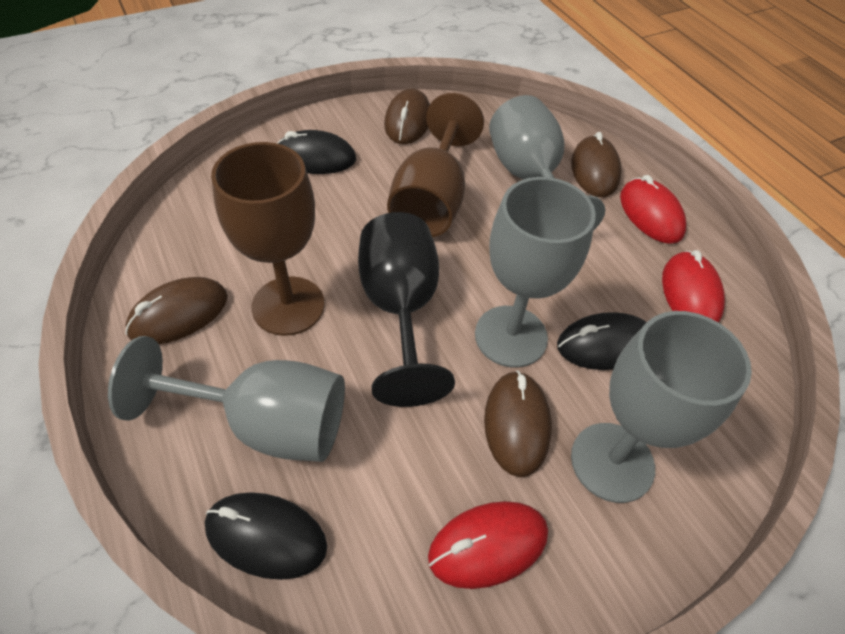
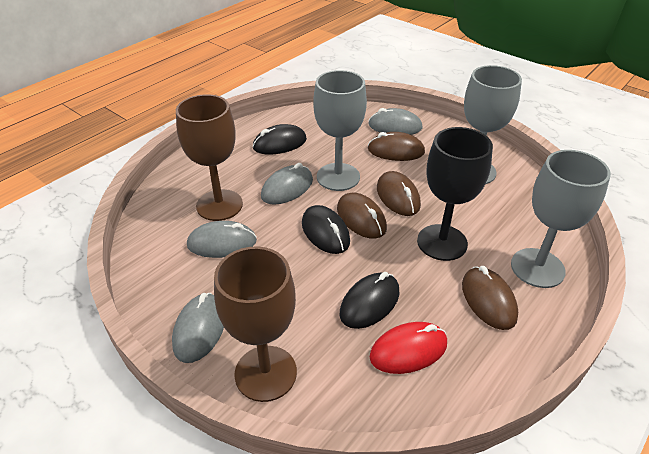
grey goblet: 4 -> 3
grey mouse: 0 -> 4
red mouse: 3 -> 1

